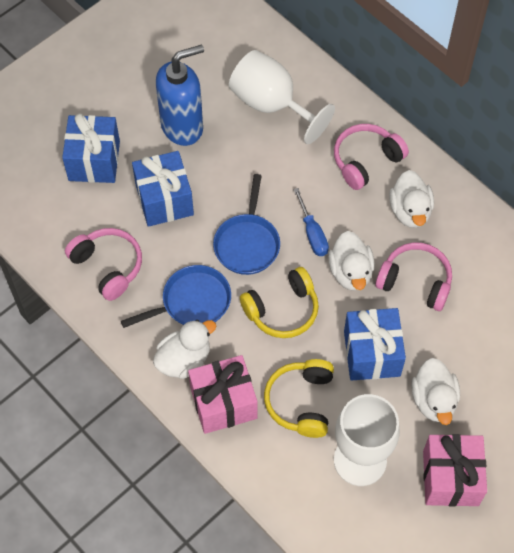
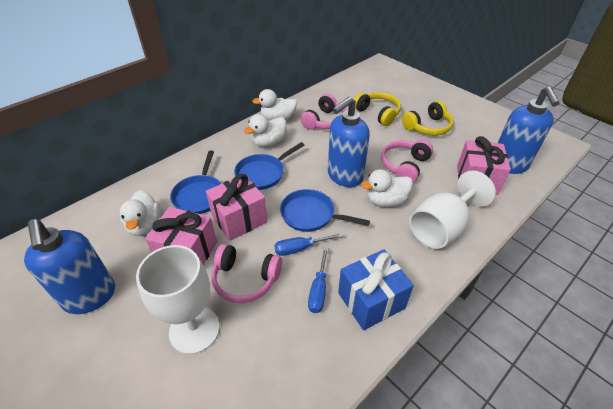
blue gift: 3 -> 1
blue pan: 2 -> 3
blue screwdriver: 1 -> 2
blue soap dispenser: 1 -> 3
pink gift: 2 -> 3

